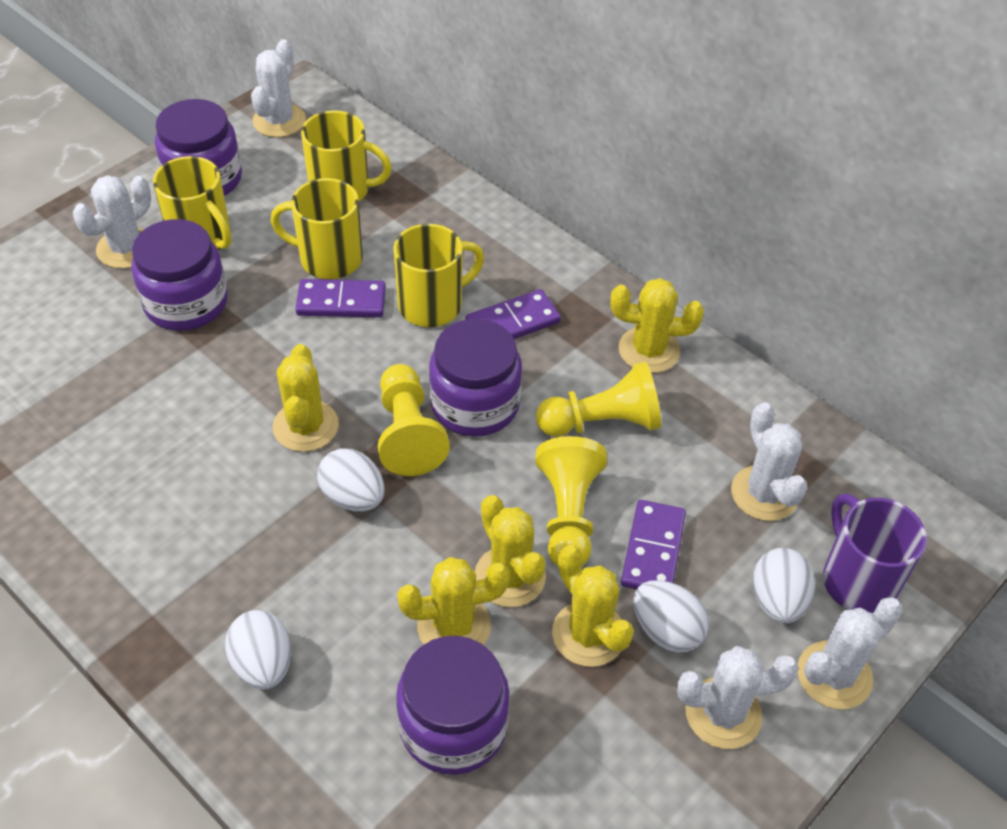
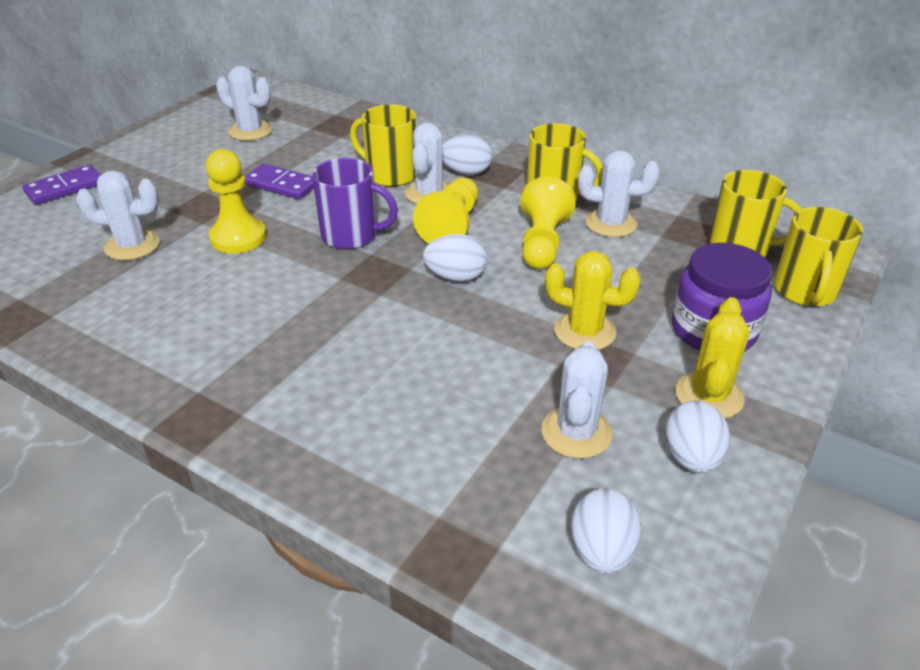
purple domino: 3 -> 2
purple jar: 4 -> 1
yellow cactus: 5 -> 2

